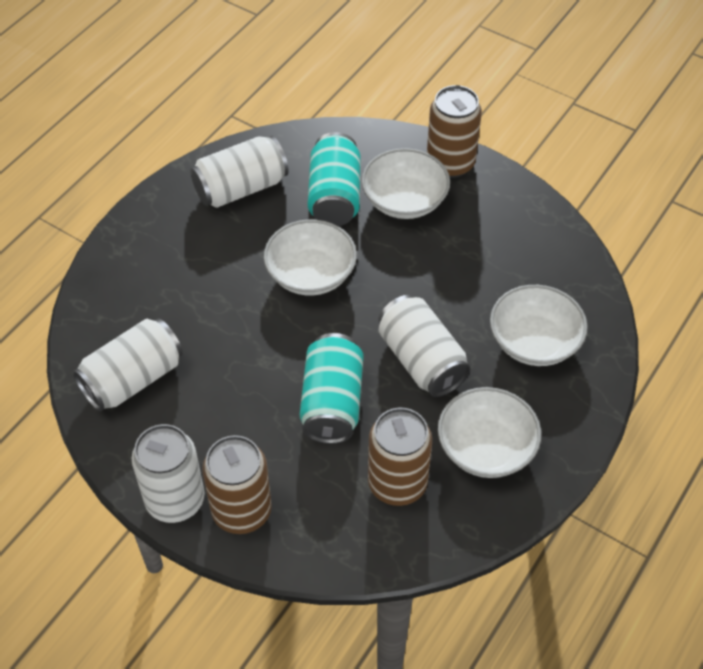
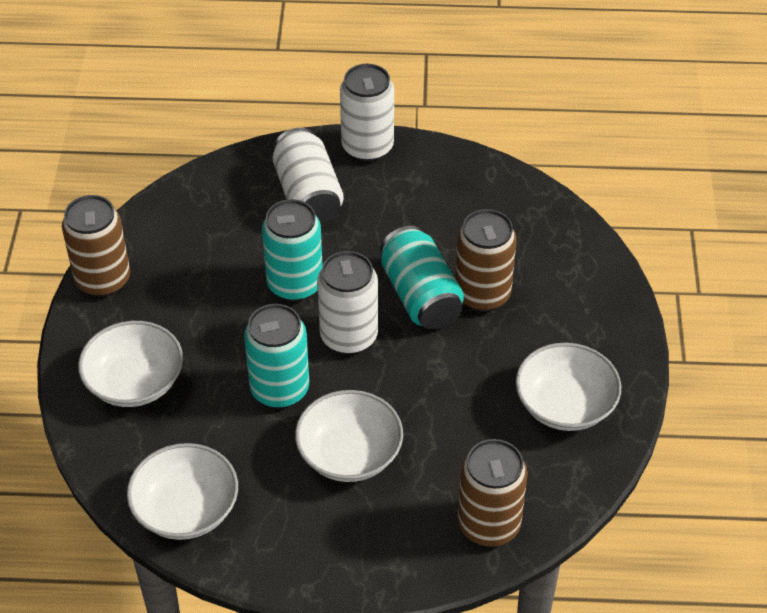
turquoise can: 2 -> 3
white can: 4 -> 3

